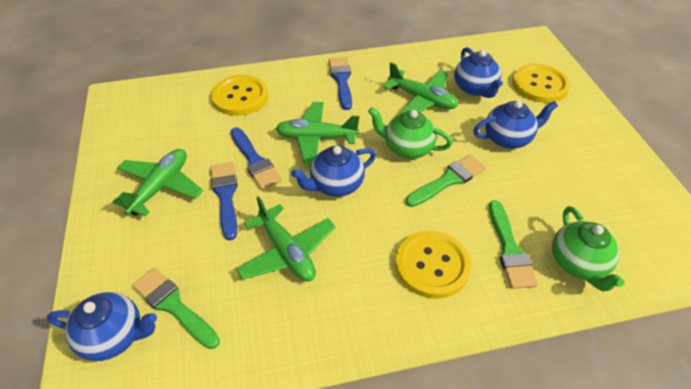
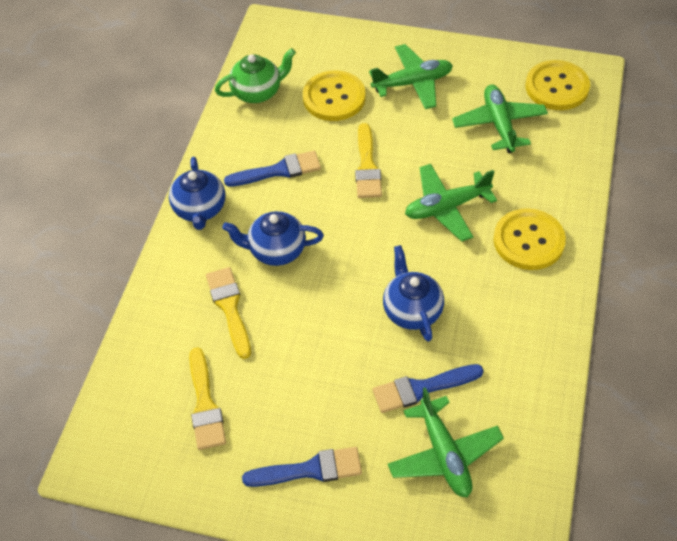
blue teapot: 4 -> 3
green brush: 3 -> 0
green teapot: 2 -> 1
yellow brush: 0 -> 3

